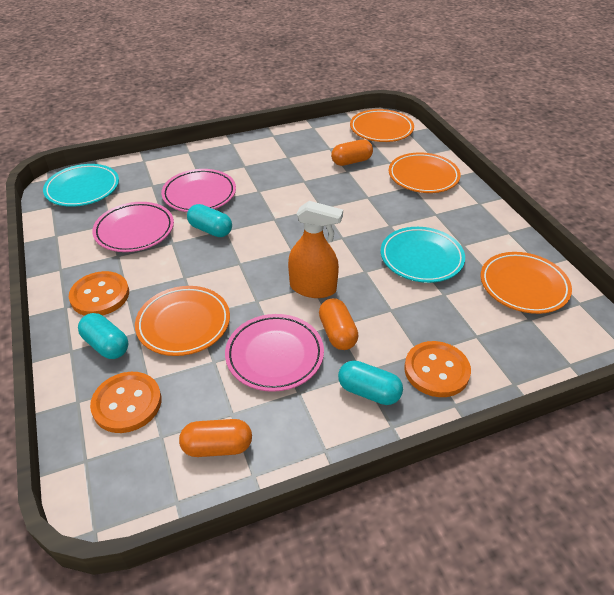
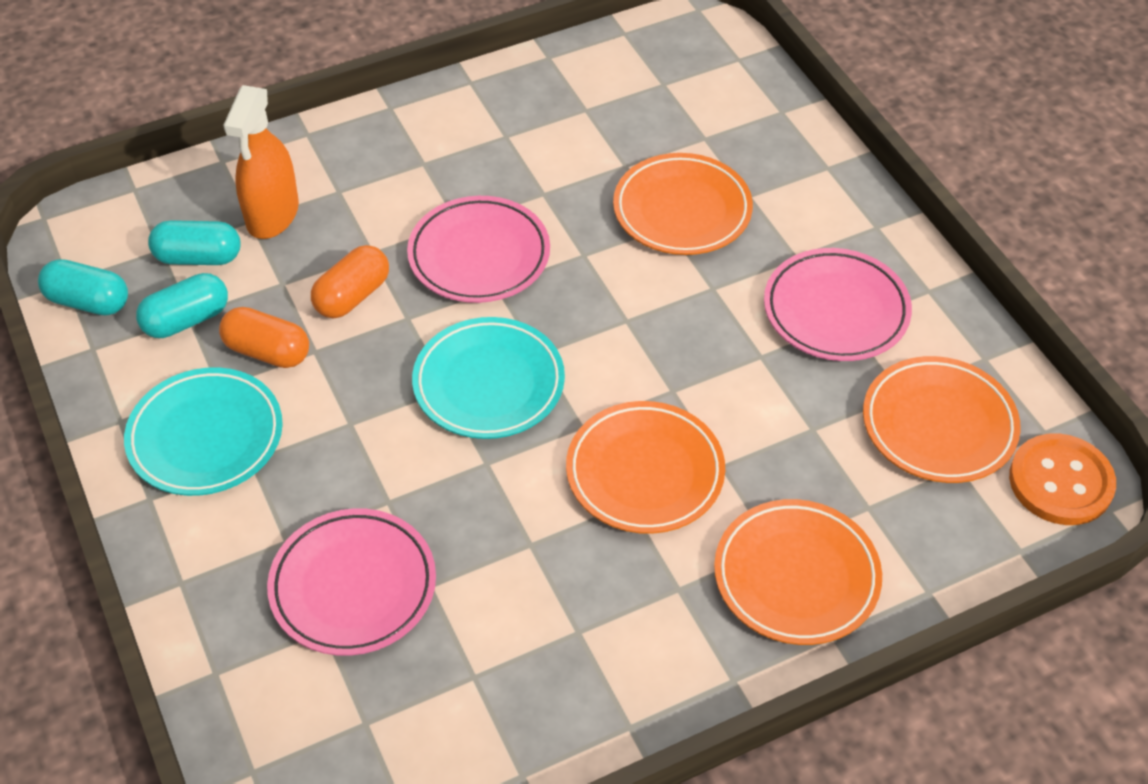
orange button: 3 -> 1
orange capsule: 3 -> 2

